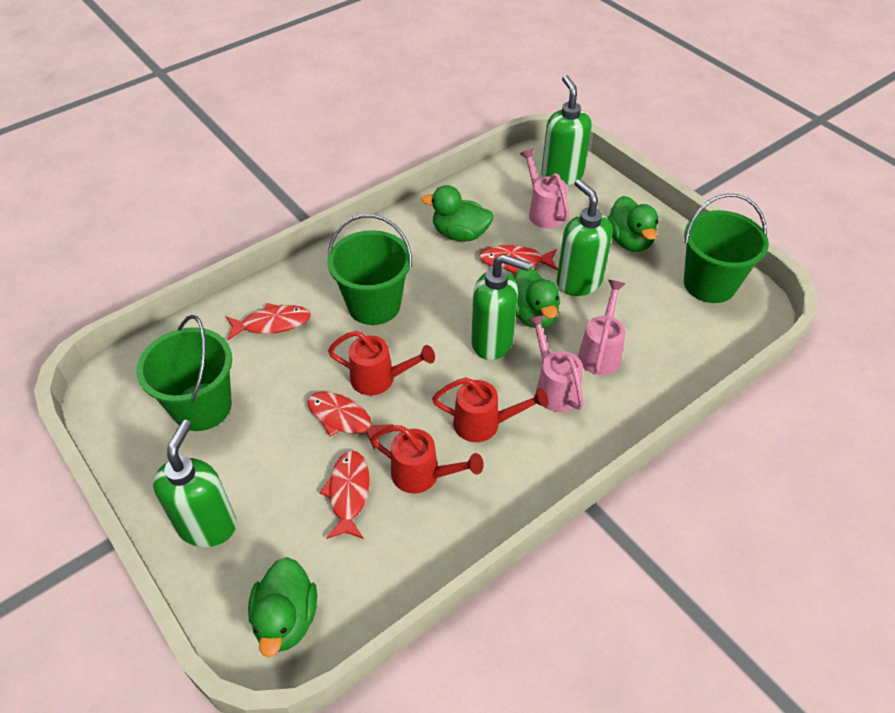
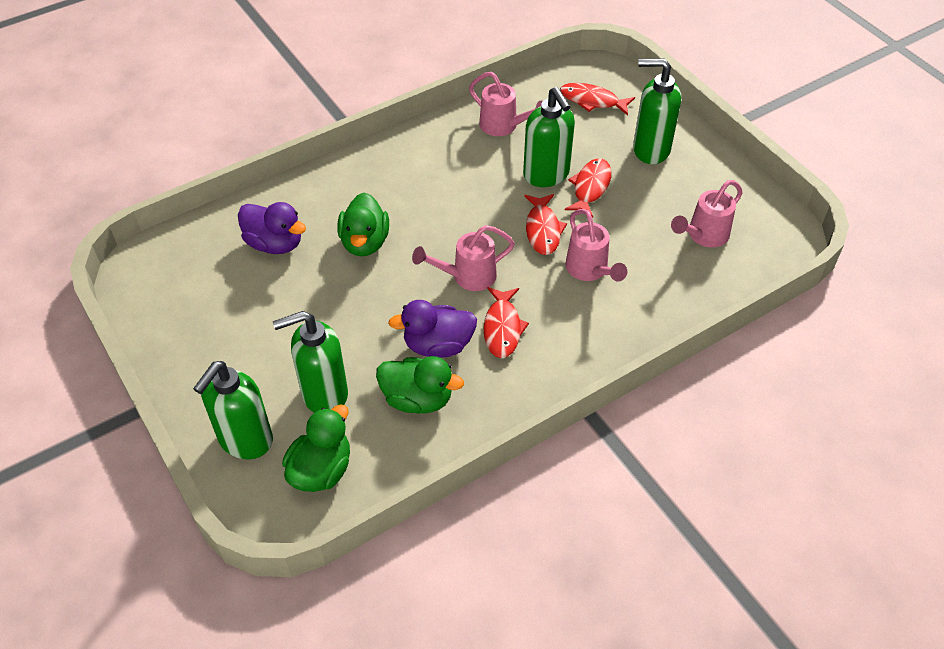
green bucket: 3 -> 0
green duck: 4 -> 3
pink watering can: 3 -> 4
purple duck: 0 -> 2
red watering can: 3 -> 0

